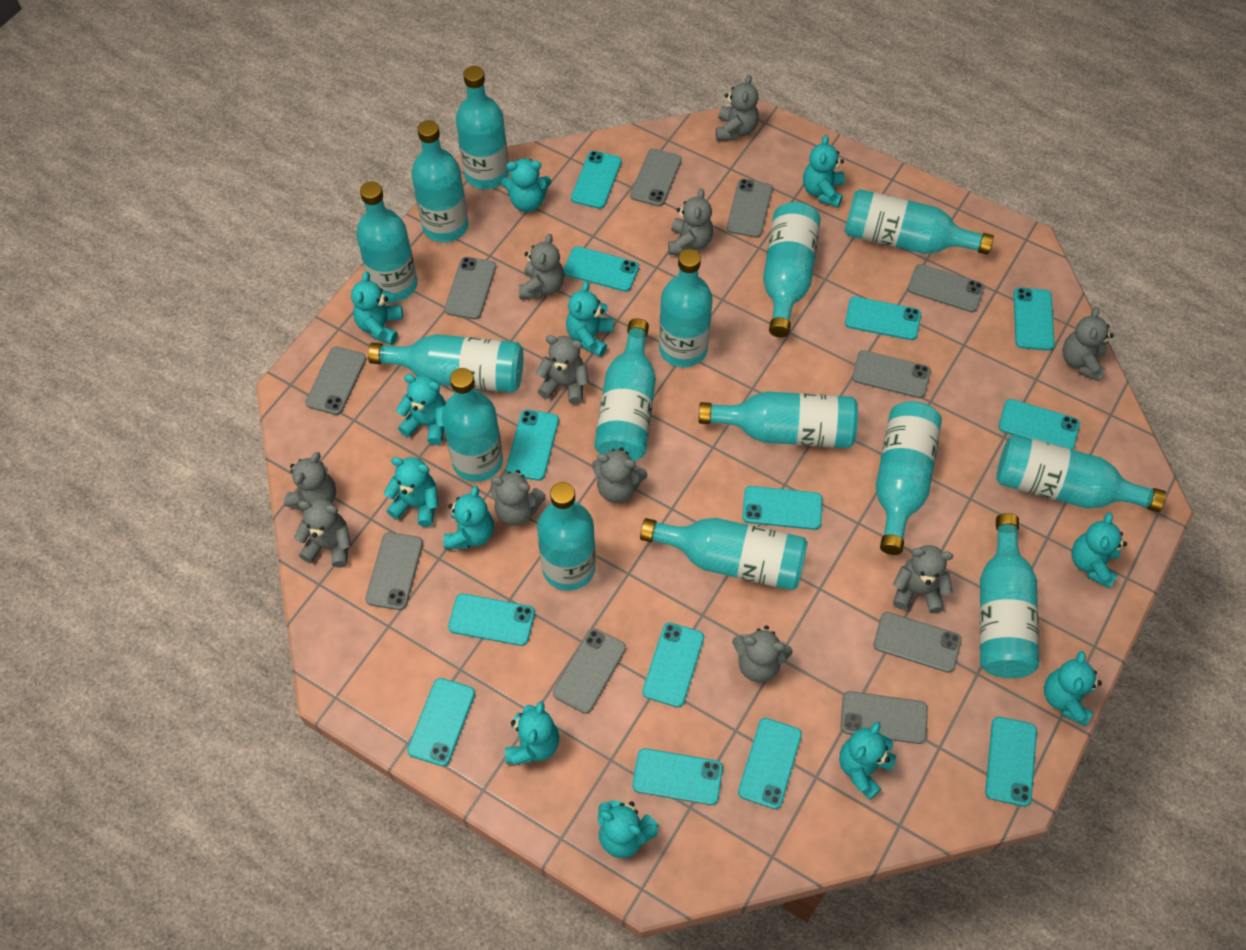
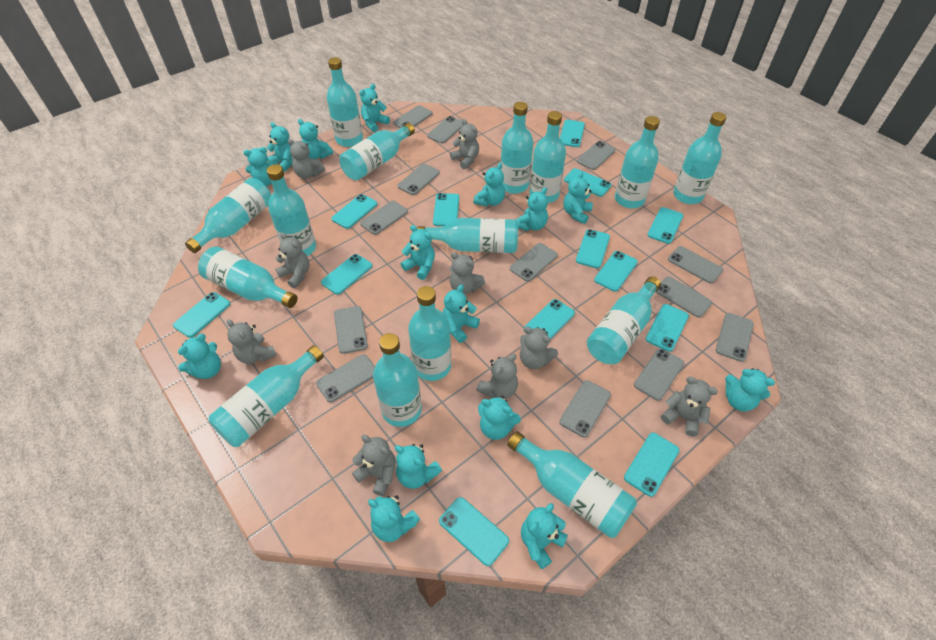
grey phone: 10 -> 13
grey teddy bear: 11 -> 9
turquoise teddy bear: 12 -> 15

